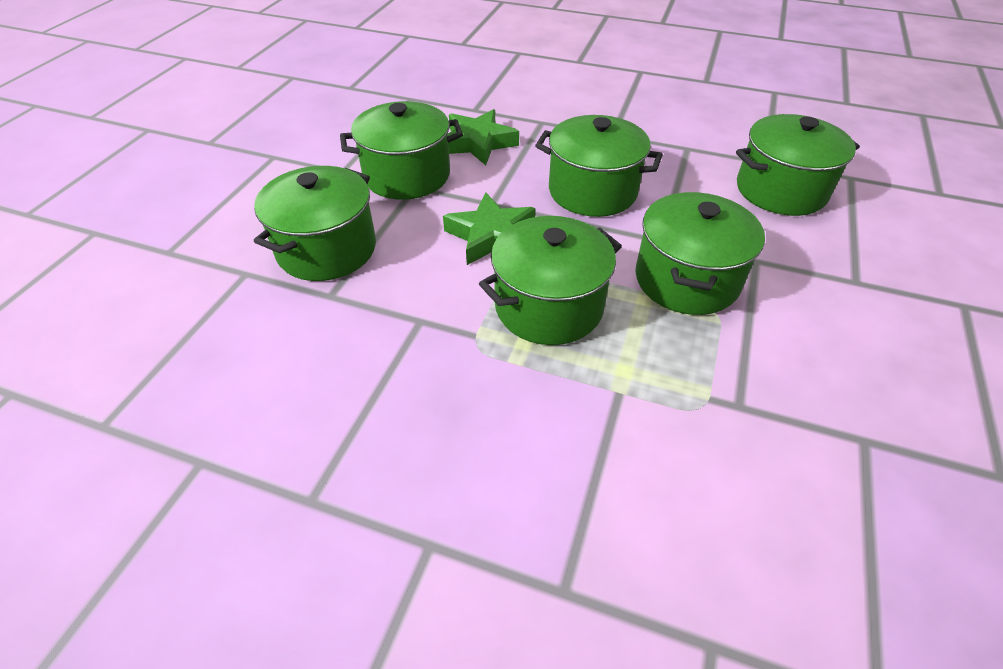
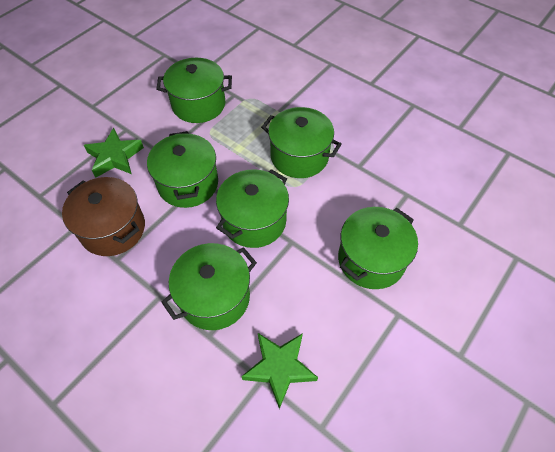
brown pot: 0 -> 1

